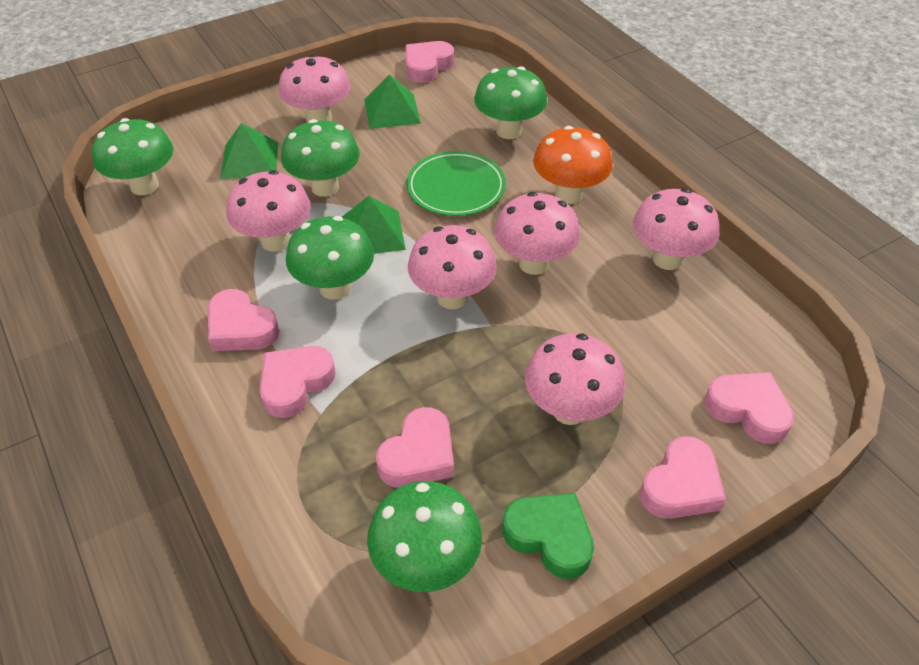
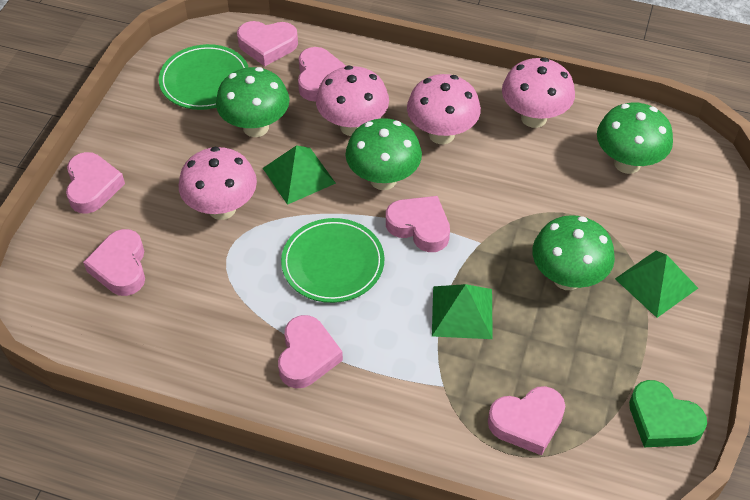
green mushroom: 5 -> 4
green plate: 1 -> 2
orange mushroom: 1 -> 0
pink heart: 6 -> 7
pink mushroom: 6 -> 4

